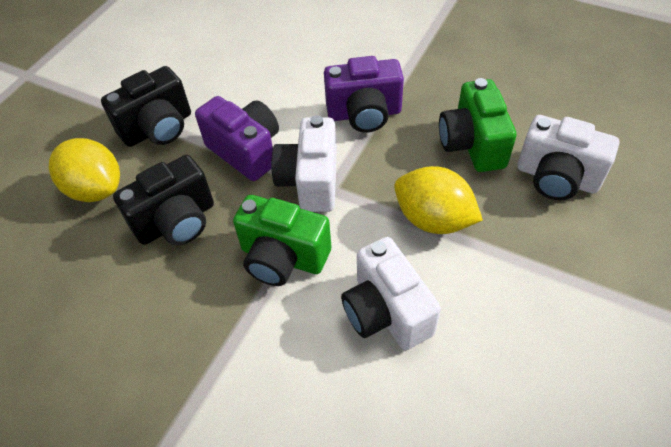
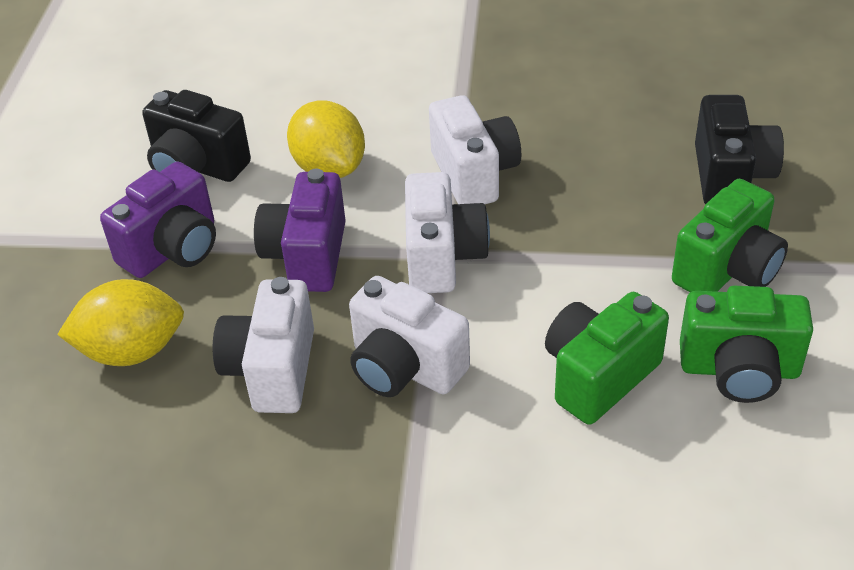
green camera: 2 -> 3
white camera: 3 -> 4

